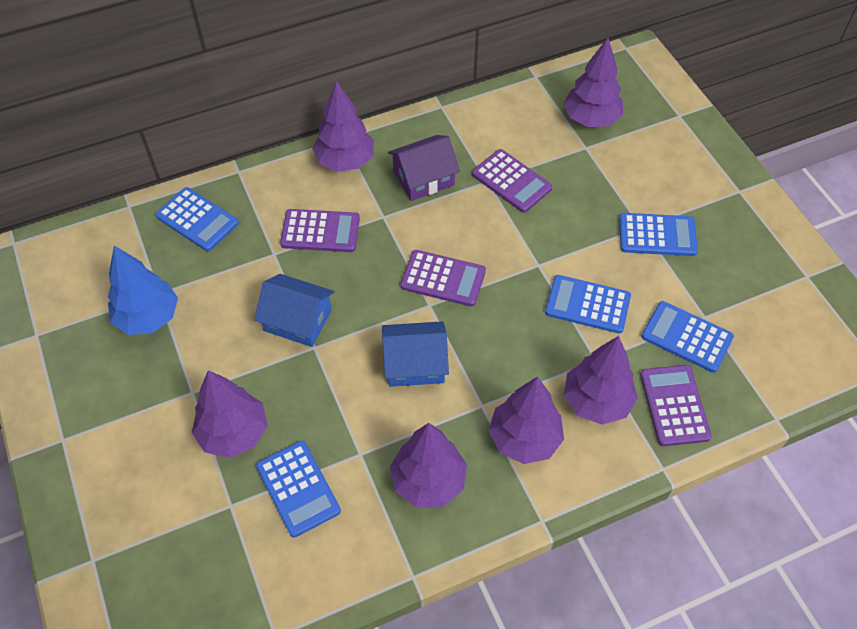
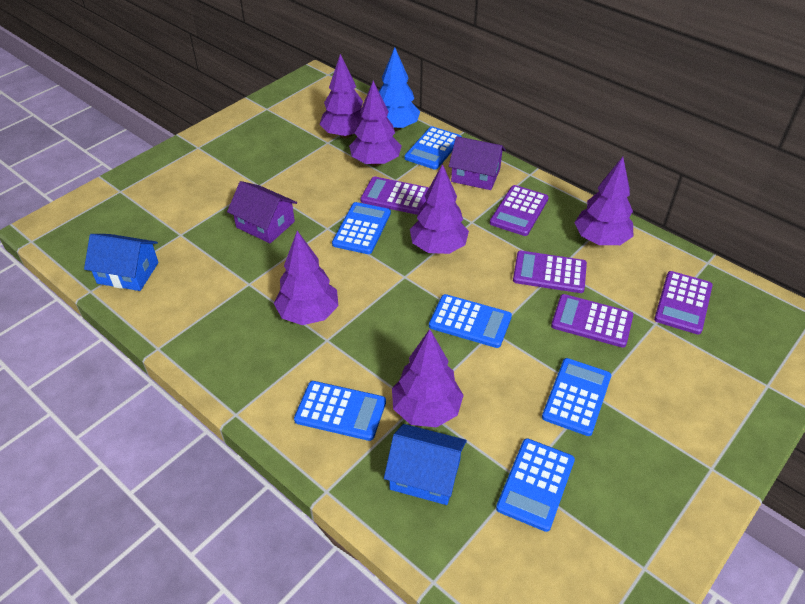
blue calculator: 5 -> 6
purple calculator: 4 -> 5
purple house: 1 -> 2

